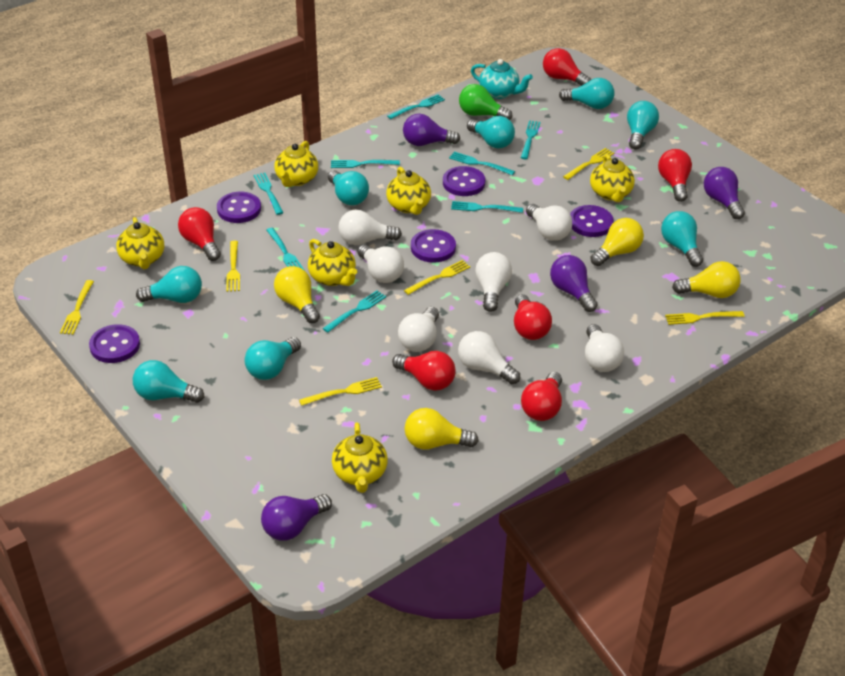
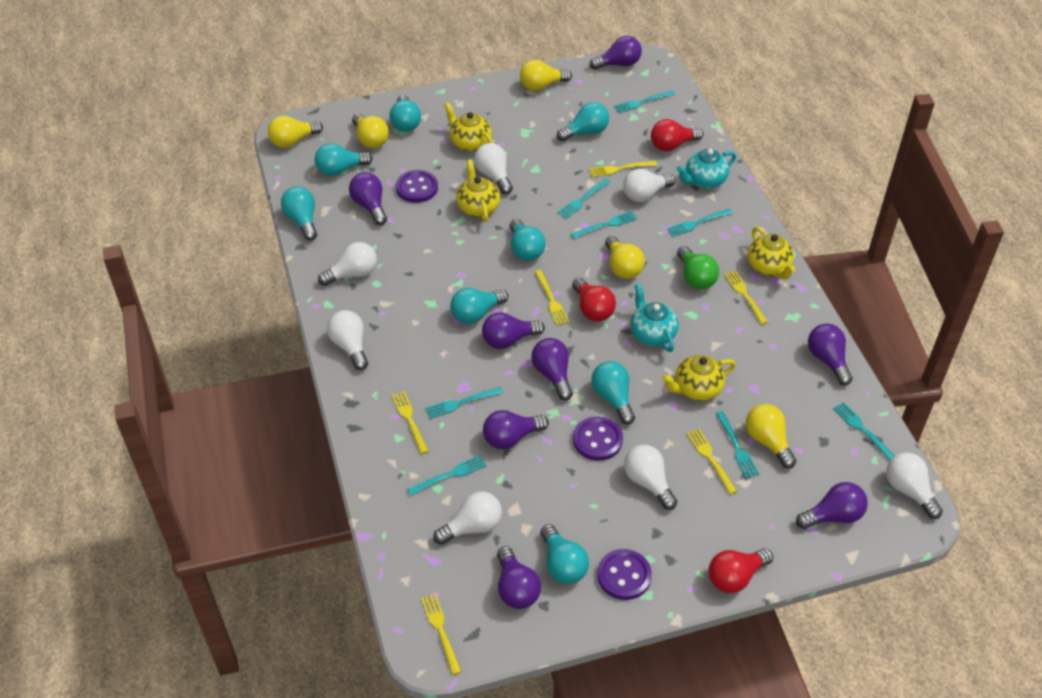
purple button: 5 -> 3
purple light bulb: 4 -> 8
red light bulb: 6 -> 3
turquoise teapot: 1 -> 2
yellow light bulb: 4 -> 5
yellow teapot: 6 -> 4

